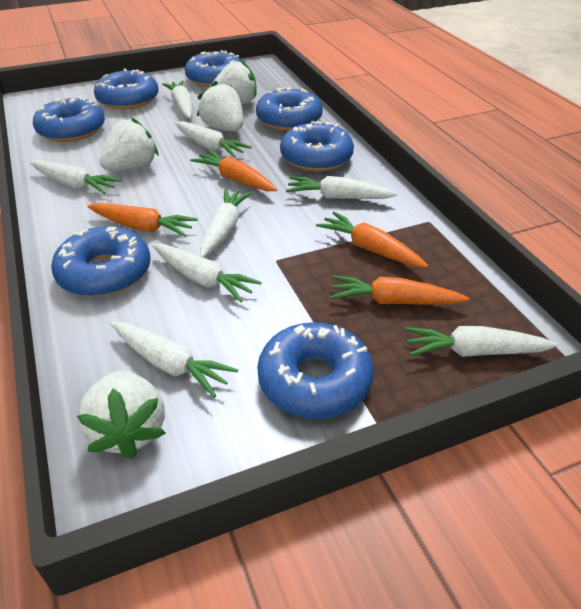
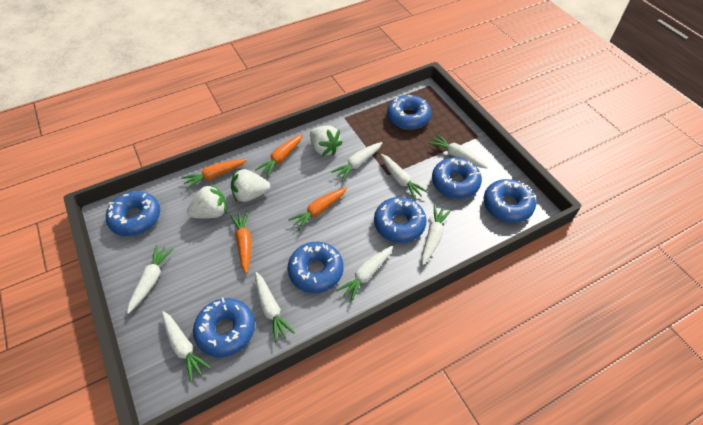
white strawberry: 4 -> 3

